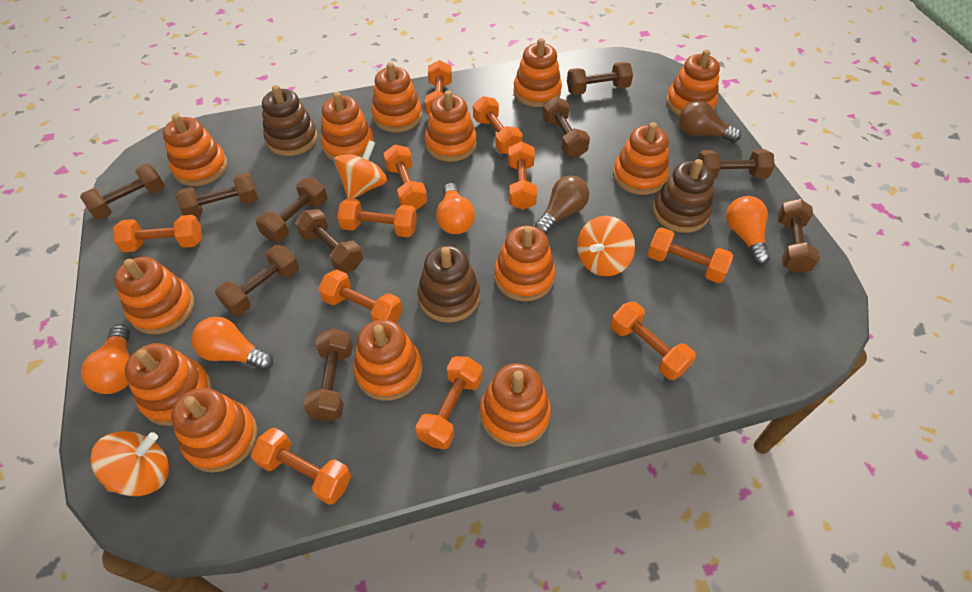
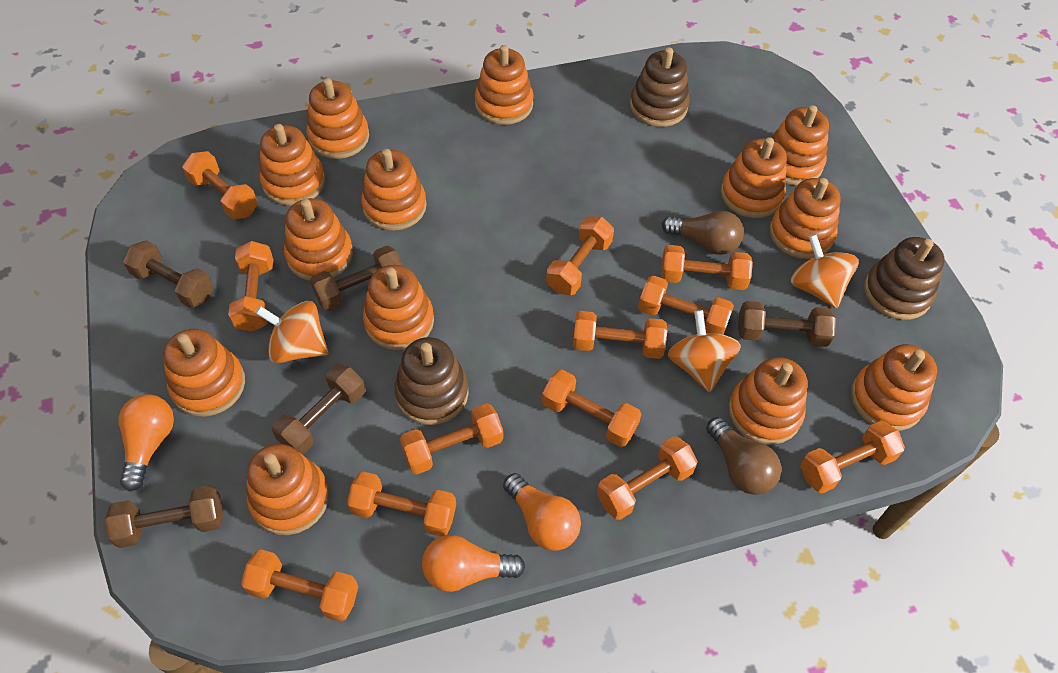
brown dumbbell: 10 -> 5
orange dumbbell: 11 -> 12
orange light bulb: 4 -> 3

